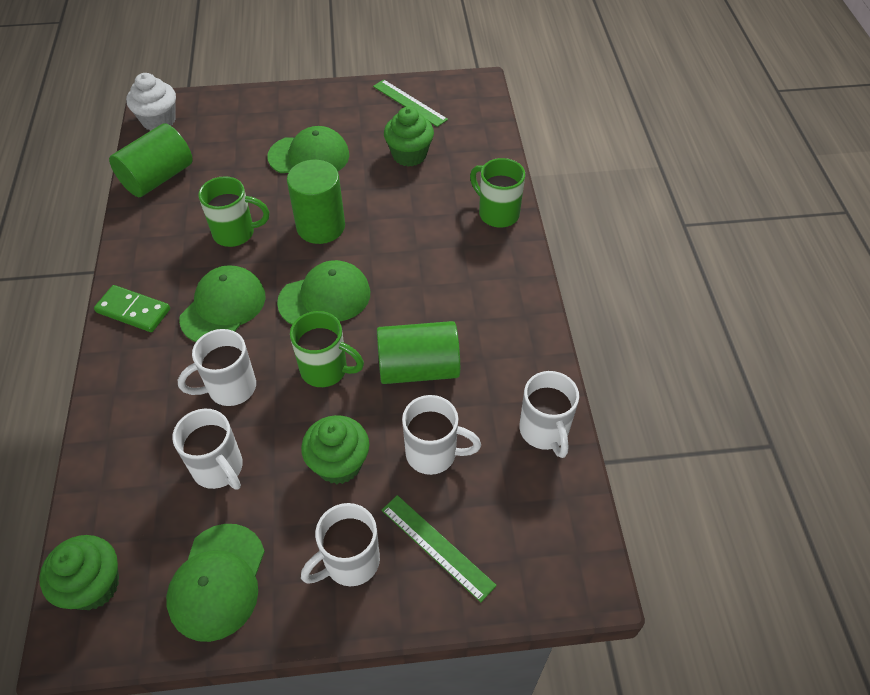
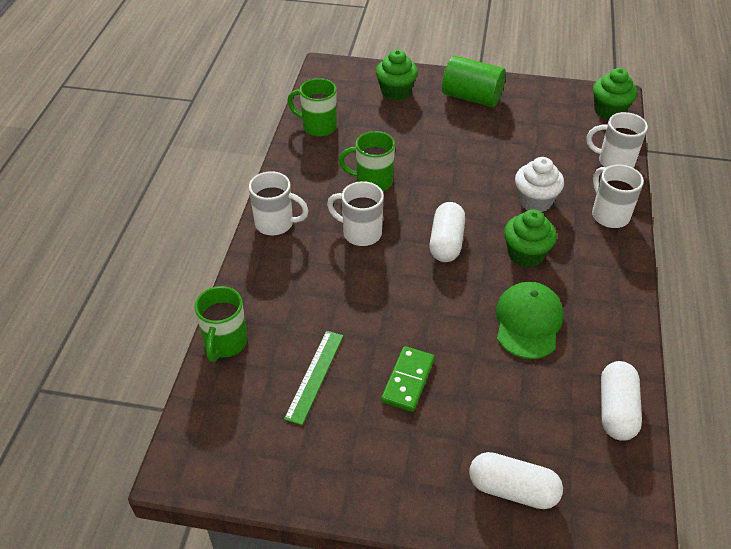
green cap: 4 -> 1
green cylinder: 3 -> 1
green ruler: 2 -> 1
white capsule: 0 -> 3
white mug: 5 -> 4

